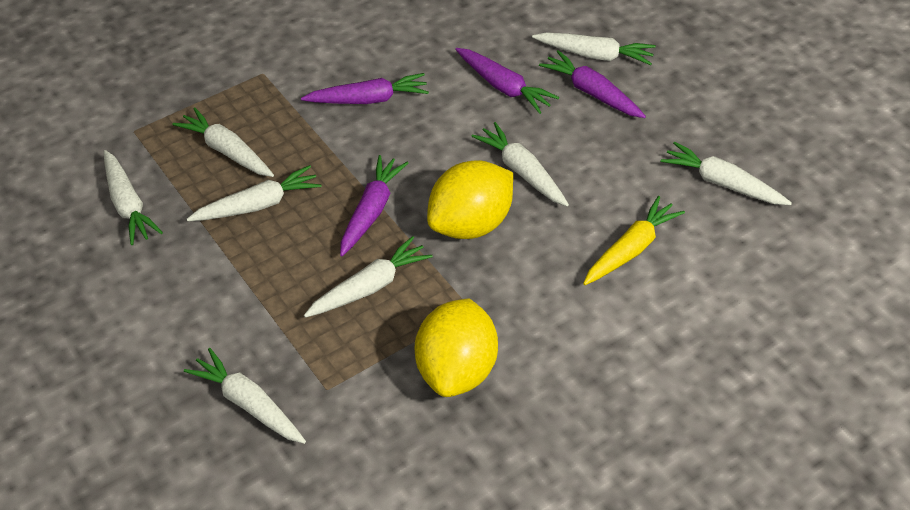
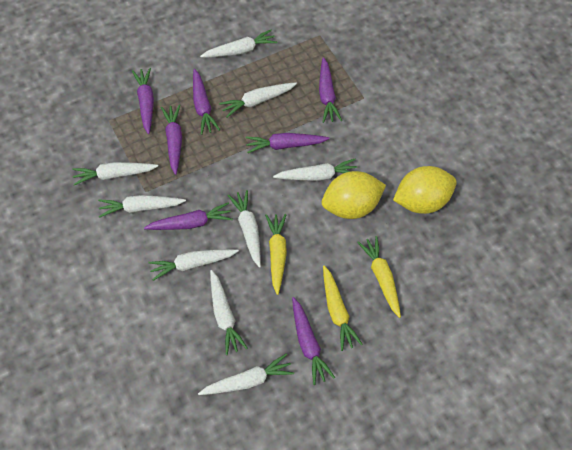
purple carrot: 4 -> 7
white carrot: 8 -> 9
yellow carrot: 1 -> 3

